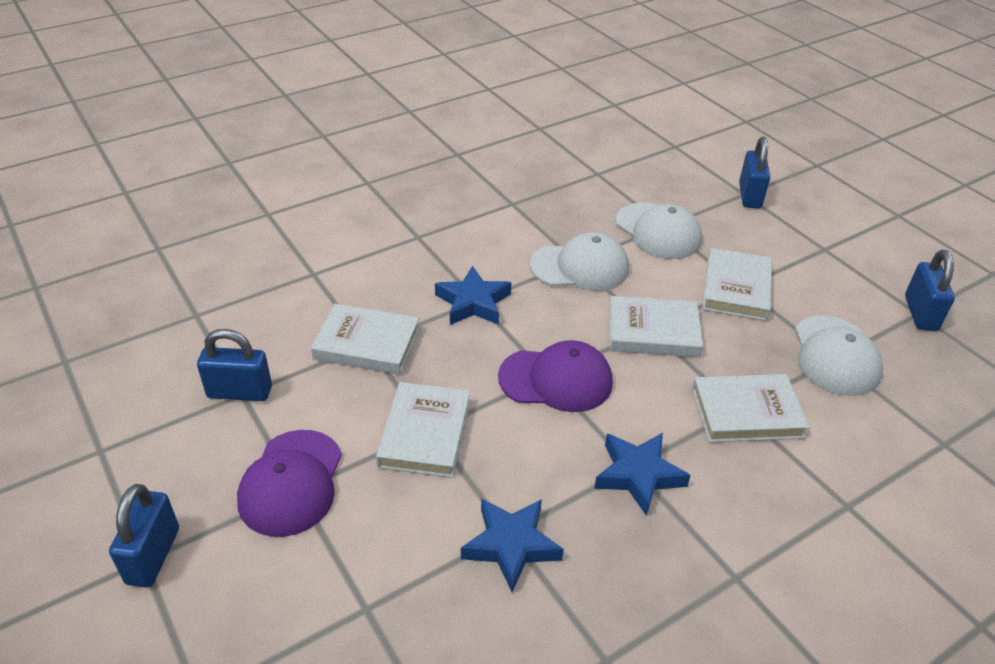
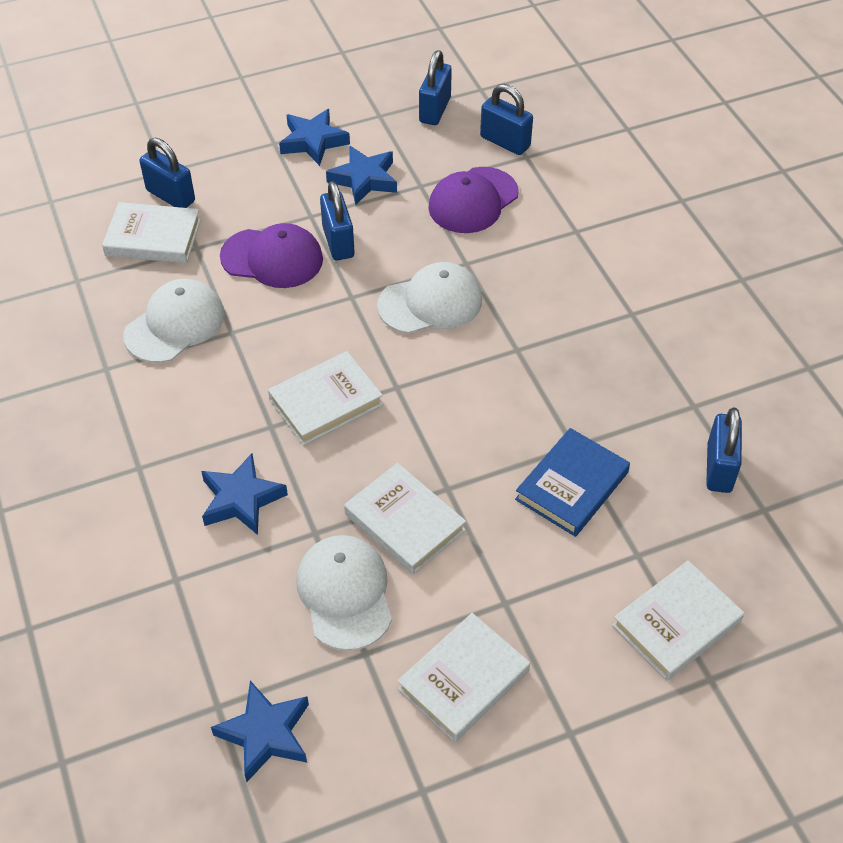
blue book: 0 -> 1
blue padlock: 4 -> 5
blue star: 3 -> 4

